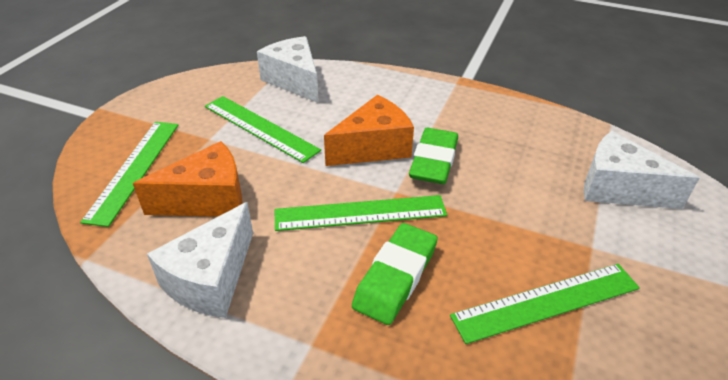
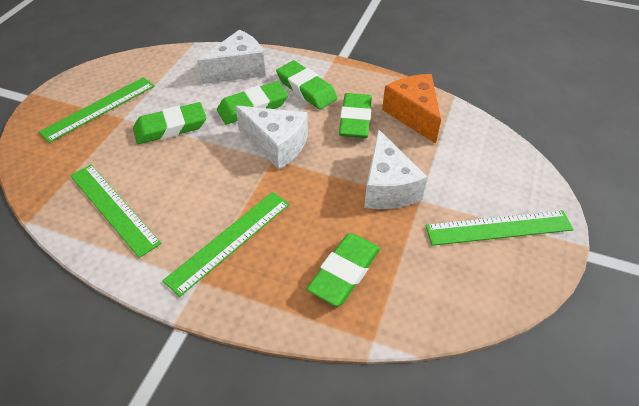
green eraser: 2 -> 5
orange cheese: 2 -> 1

